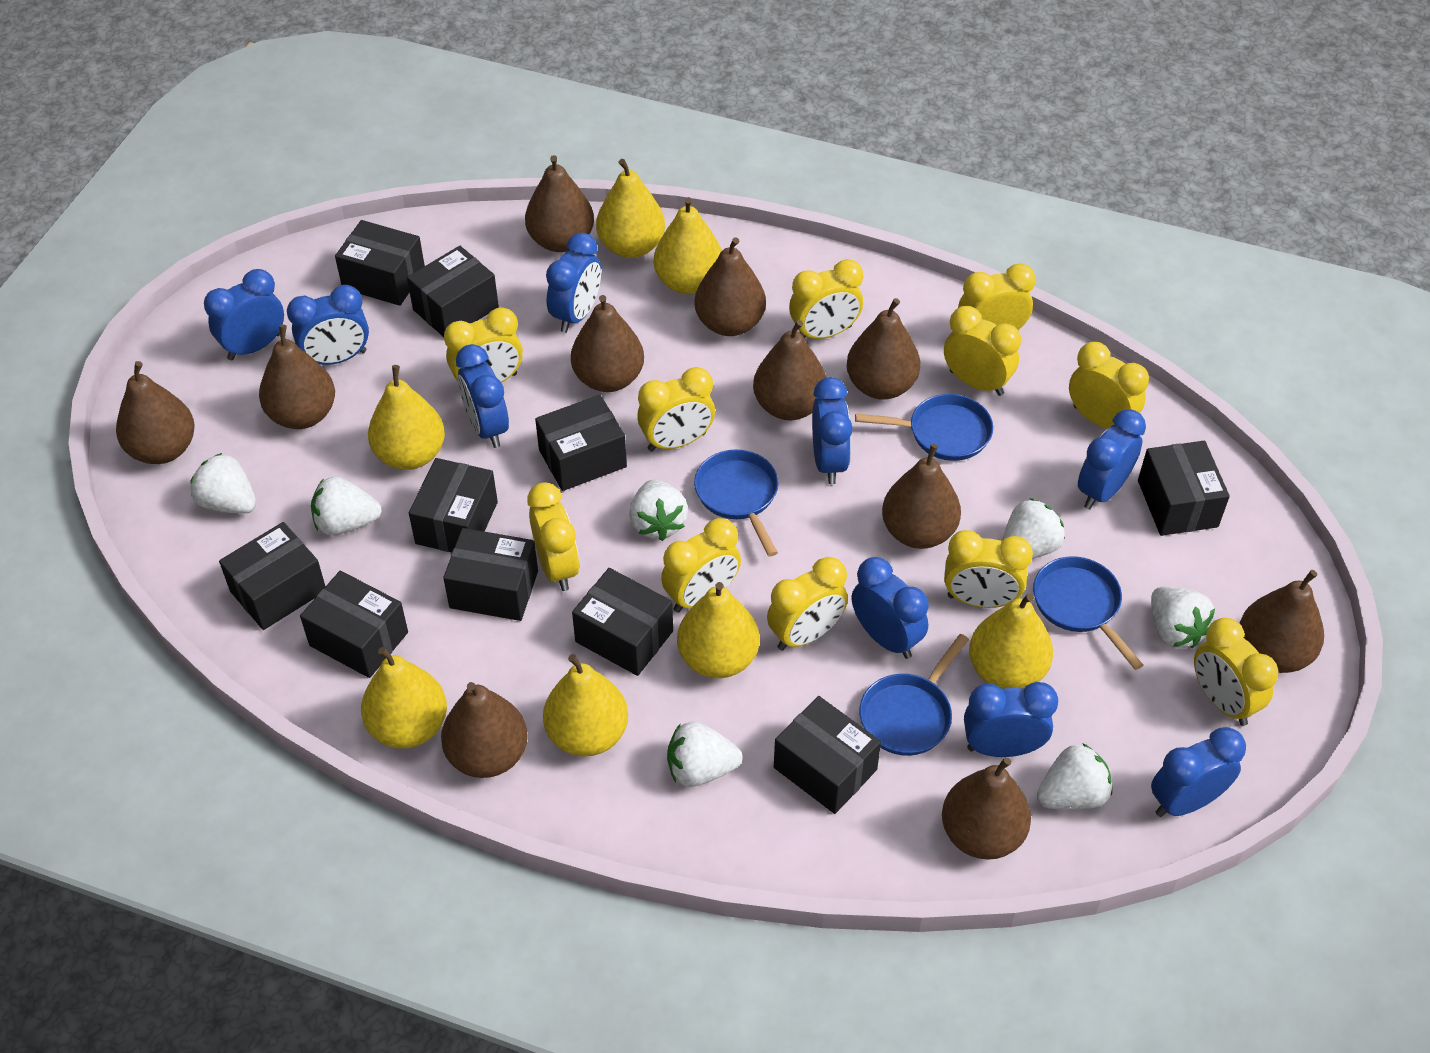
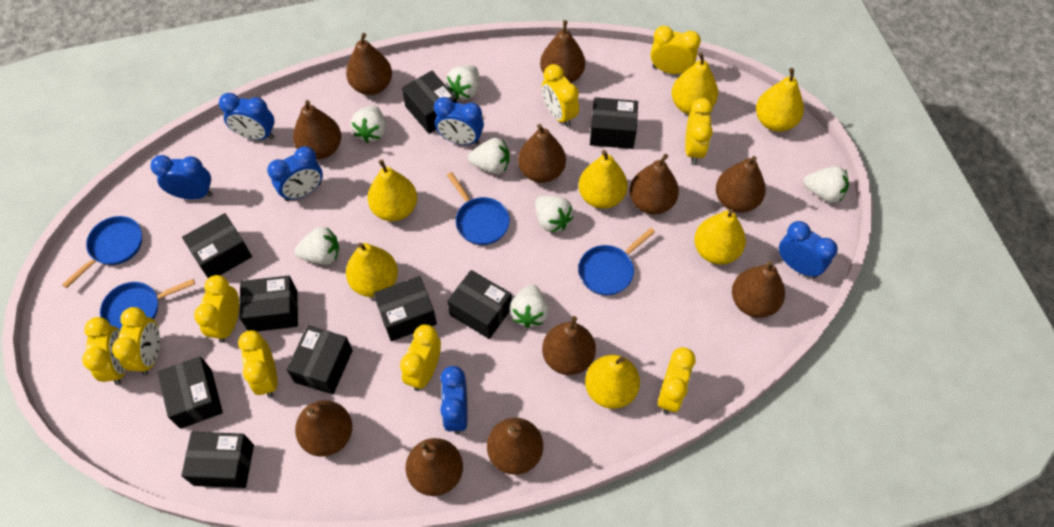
black box: 10 -> 9
blue clock: 9 -> 6
yellow clock: 11 -> 9

